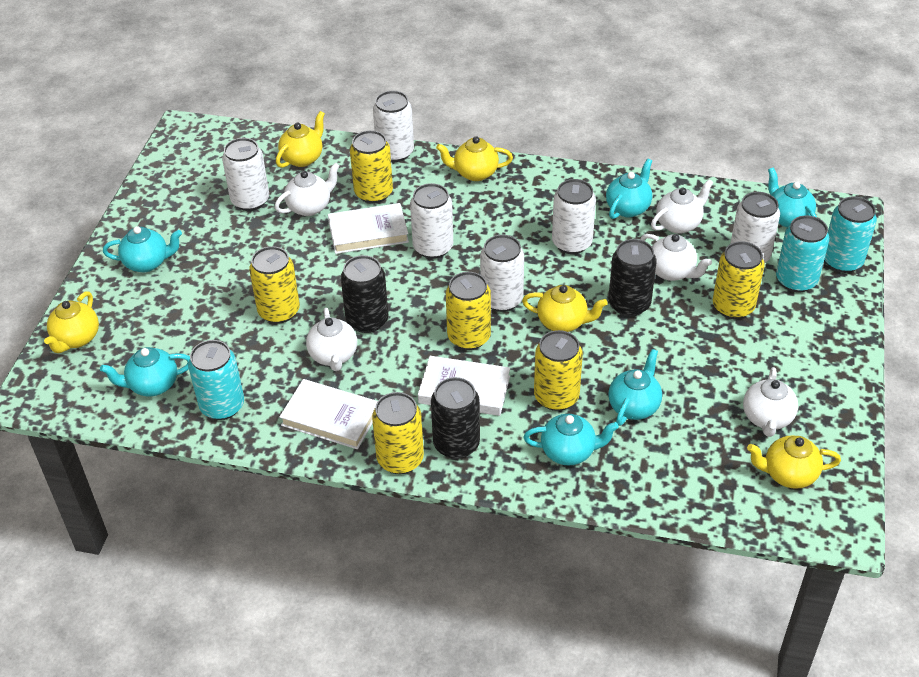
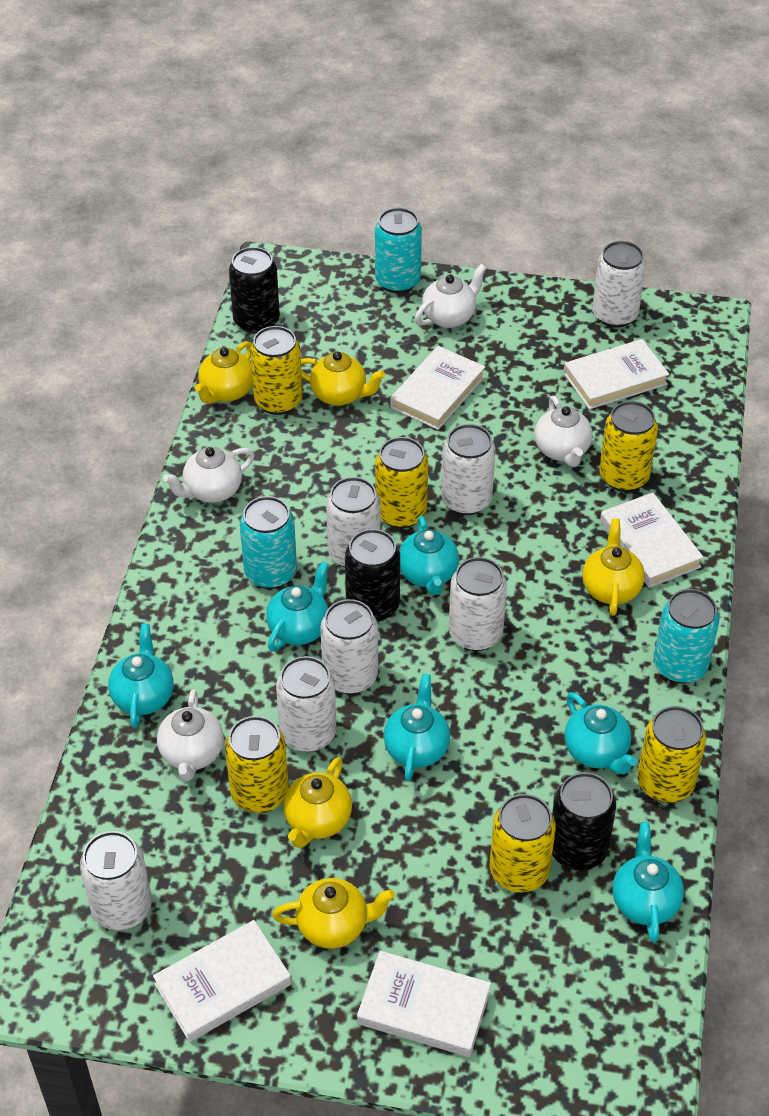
white book: 3 -> 5
white can: 6 -> 7
white teapot: 5 -> 4

